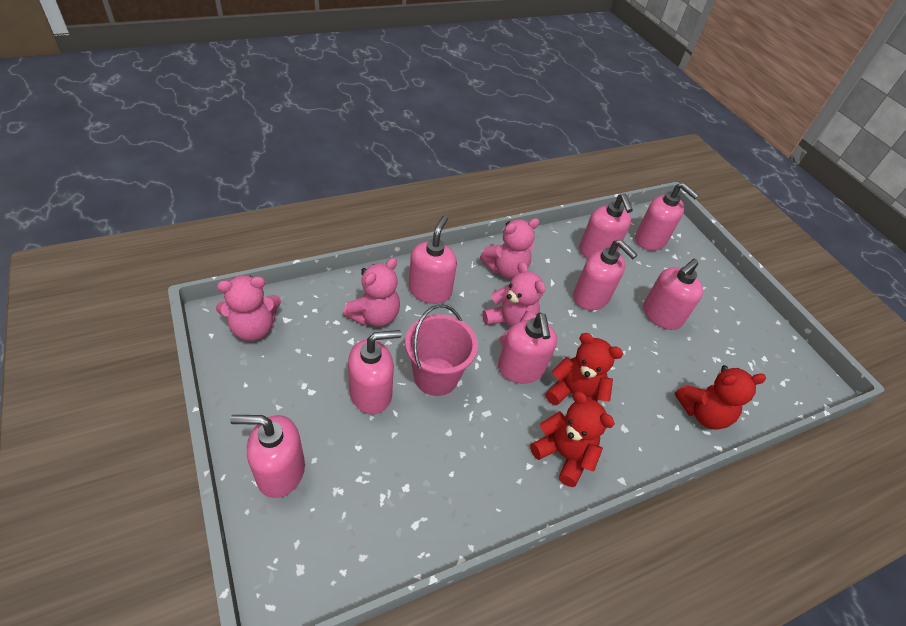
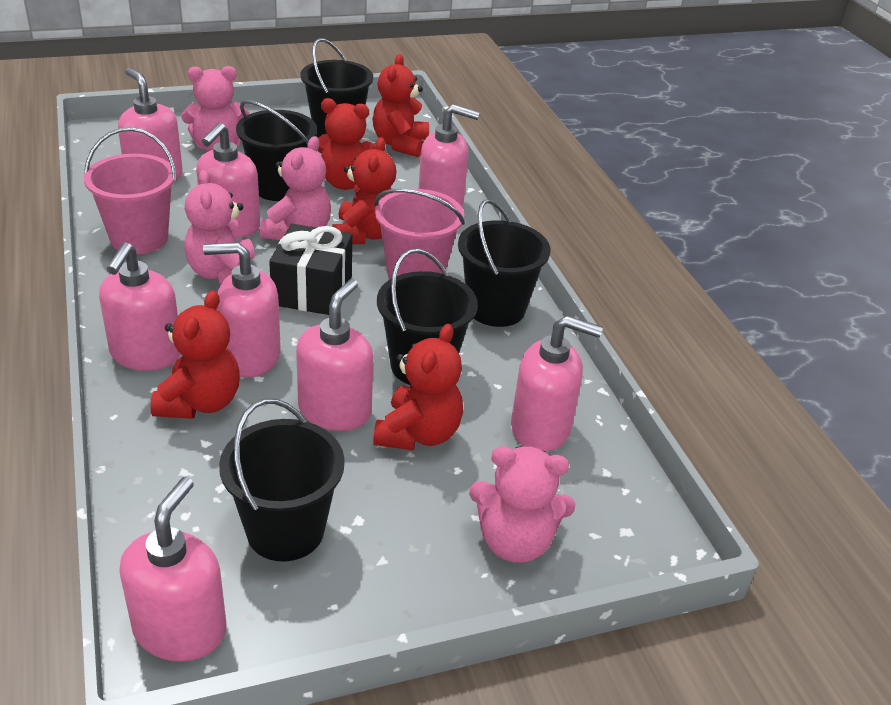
black bucket: 0 -> 5
black gift: 0 -> 1
pink bucket: 1 -> 2
red teddy bear: 3 -> 5

